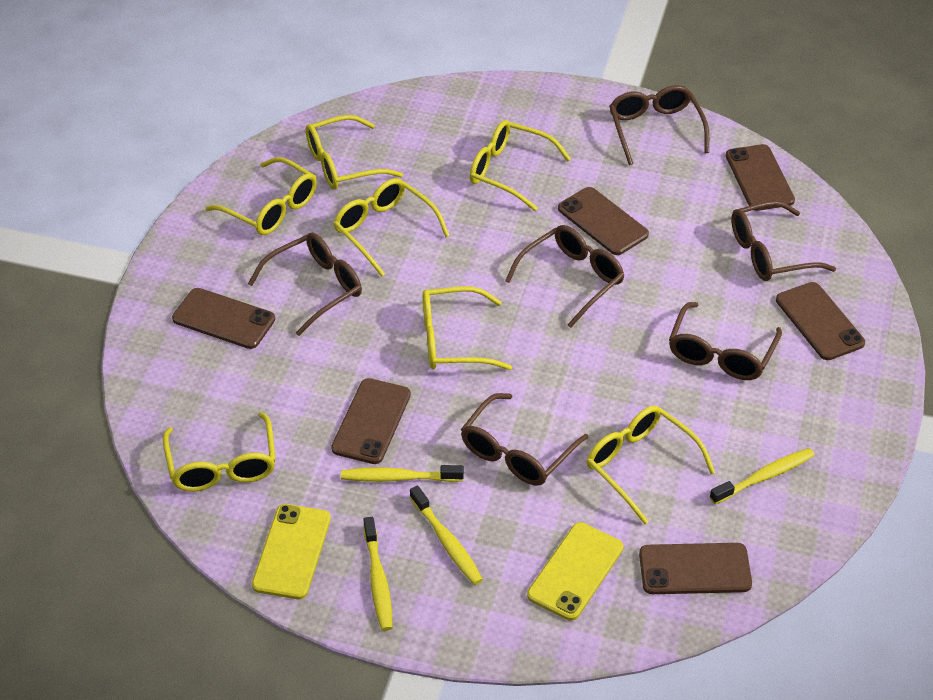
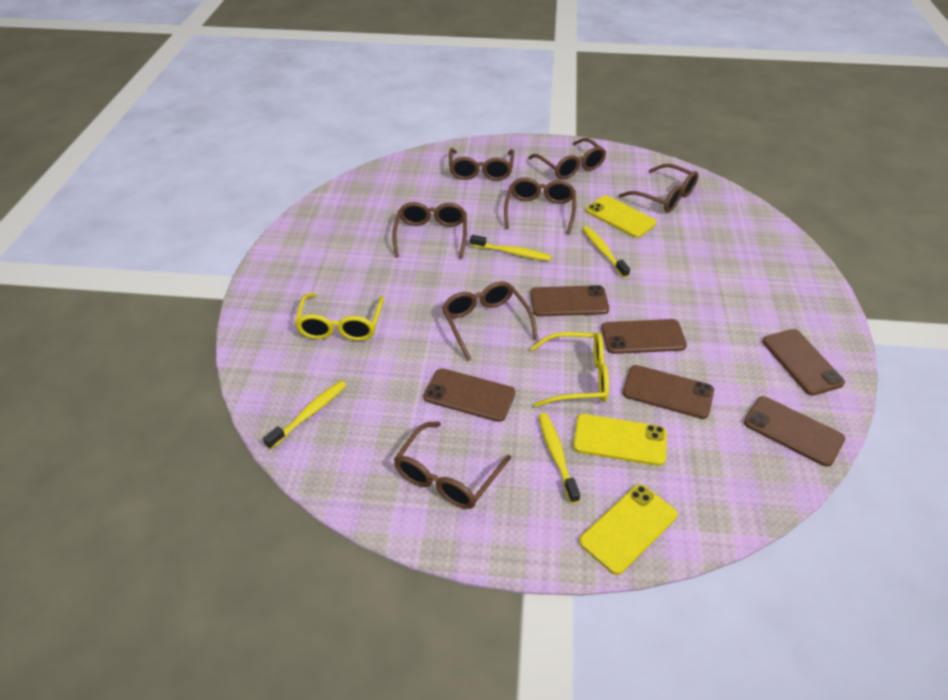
brown glasses: 6 -> 7
yellow glasses: 7 -> 2
yellow phone: 2 -> 3

